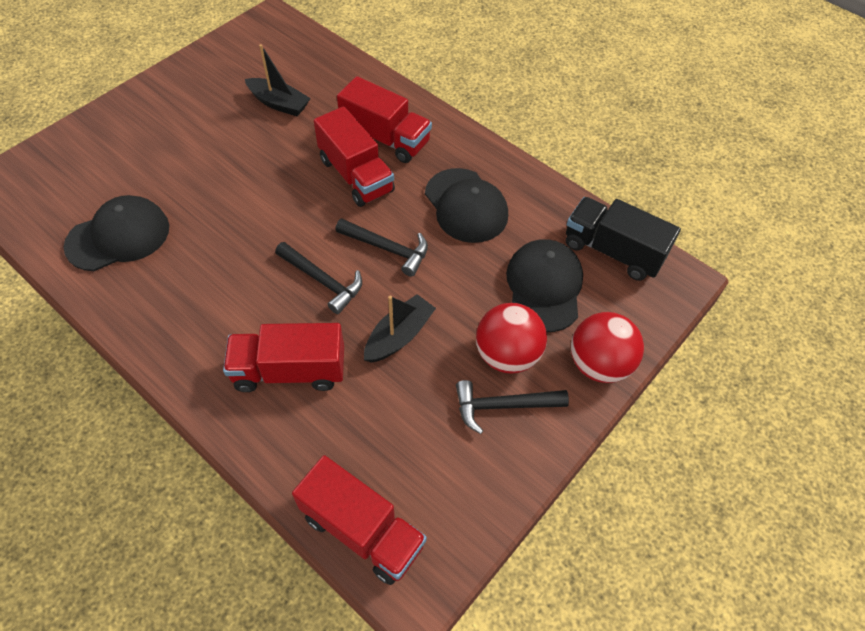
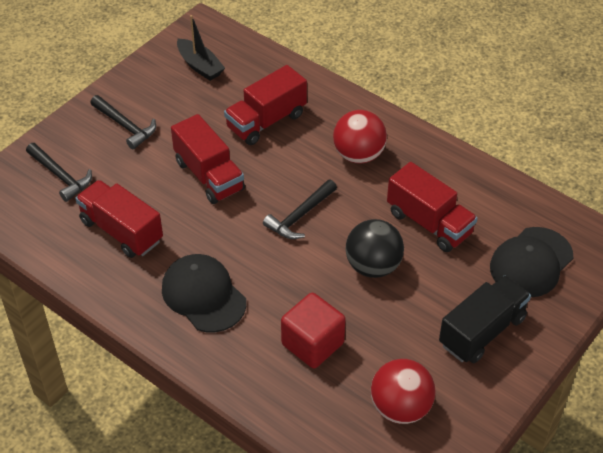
black ball: 0 -> 1
black boat: 2 -> 1
black cap: 3 -> 2
red cube: 0 -> 1

